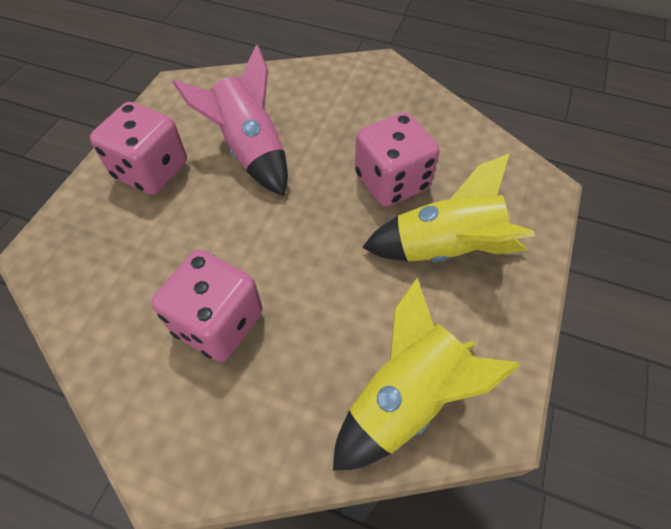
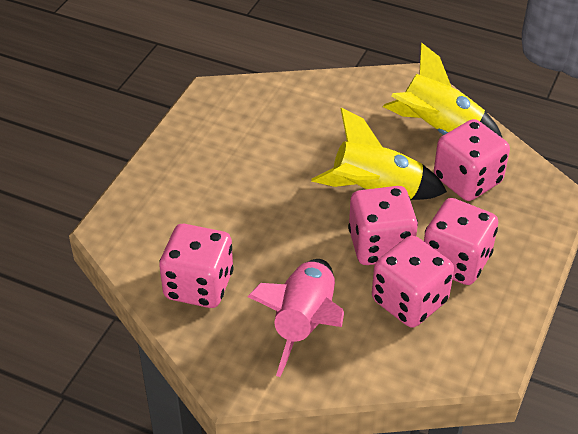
pink dice: 3 -> 5

